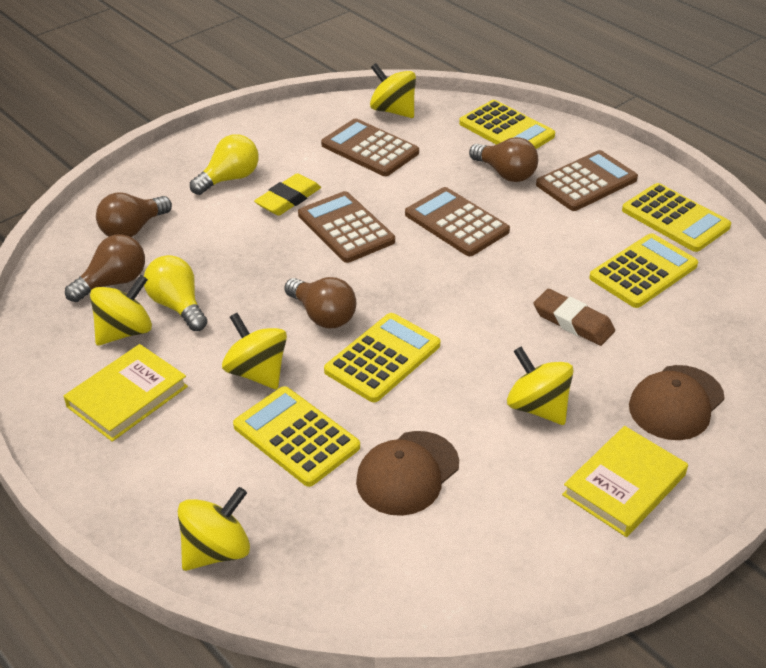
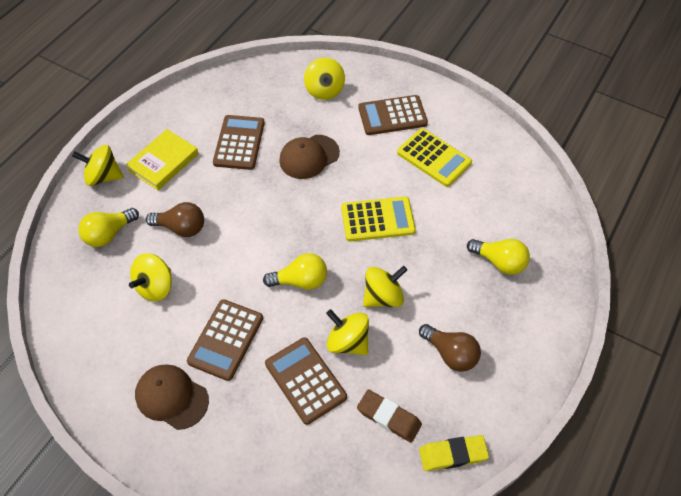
brown light bulb: 4 -> 2
yellow book: 2 -> 1
yellow calculator: 5 -> 2
yellow light bulb: 2 -> 3

